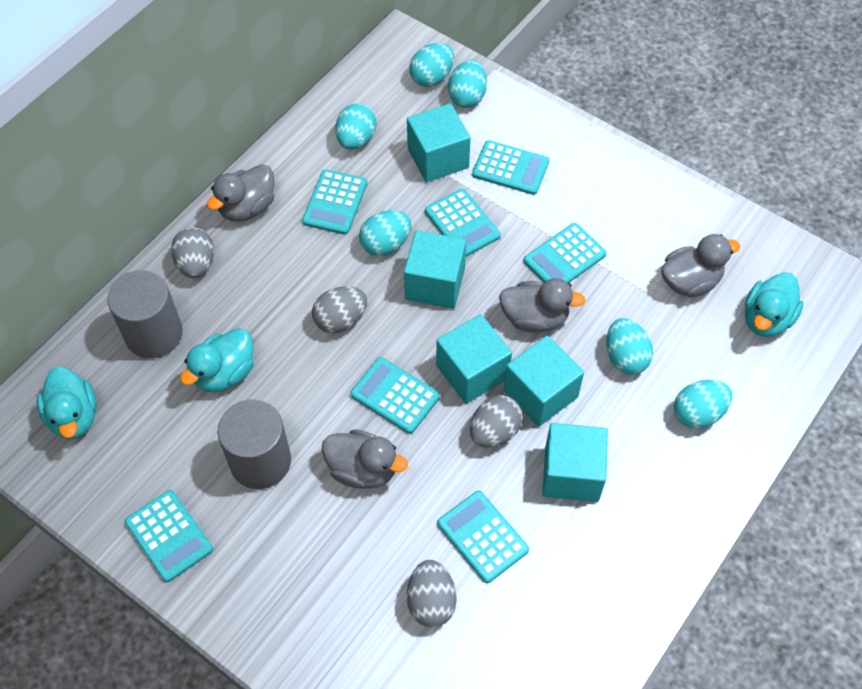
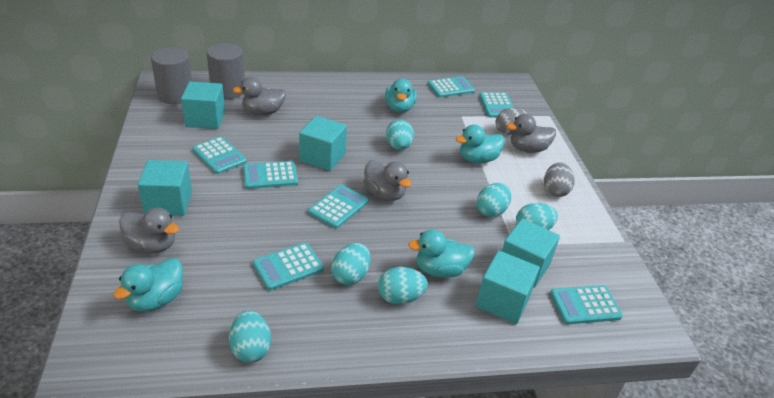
grey egg: 4 -> 2
turquoise duck: 3 -> 4

